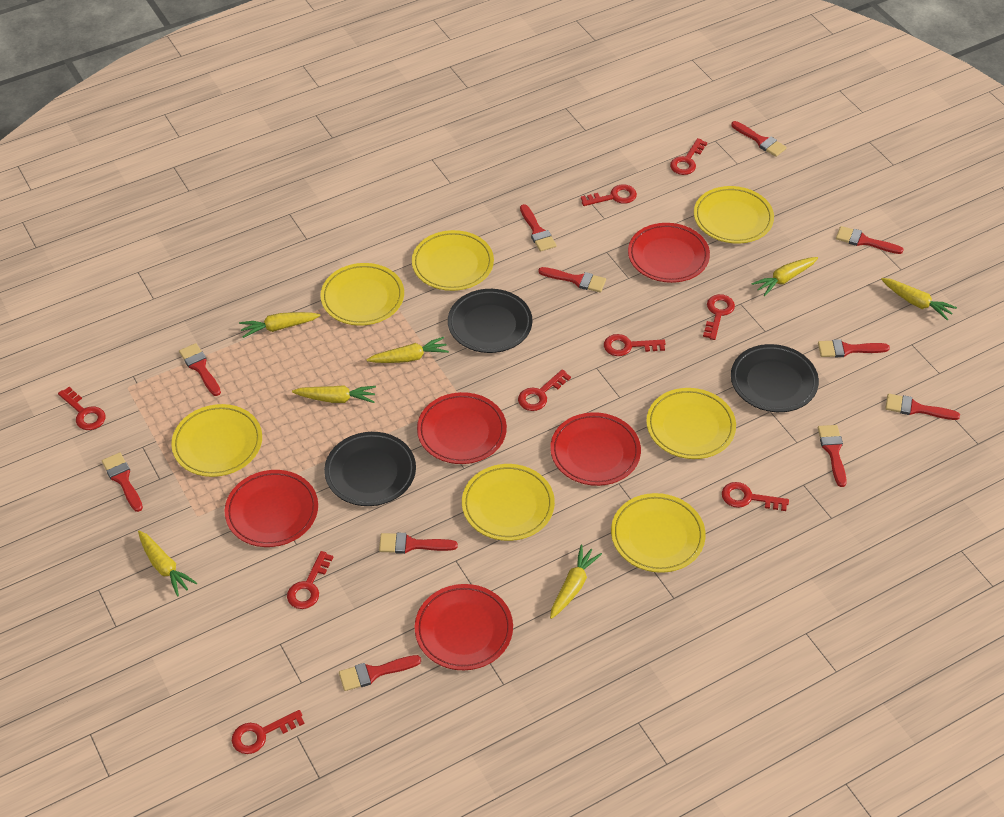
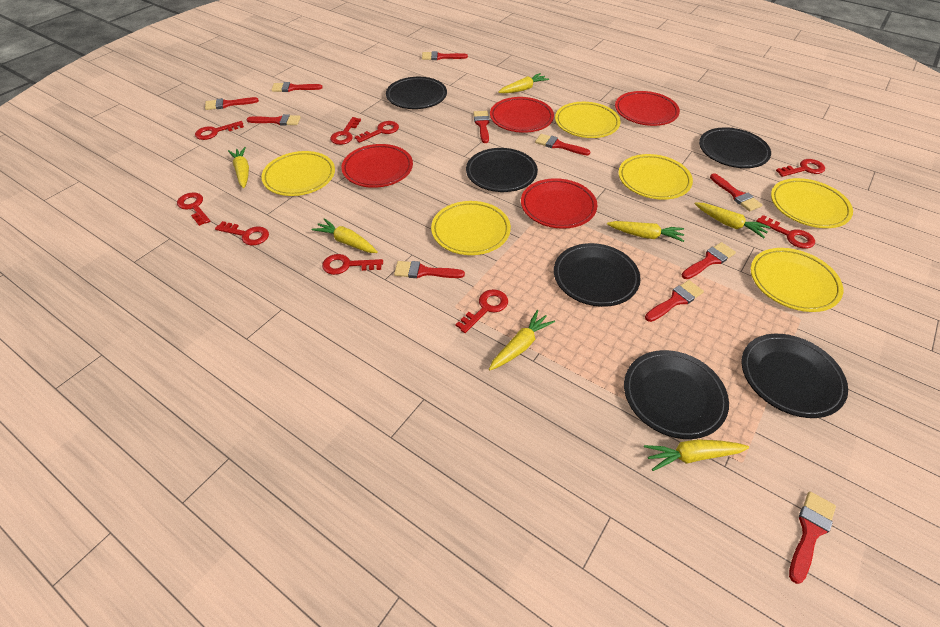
black plate: 3 -> 6
red plate: 5 -> 4
yellow plate: 7 -> 6

